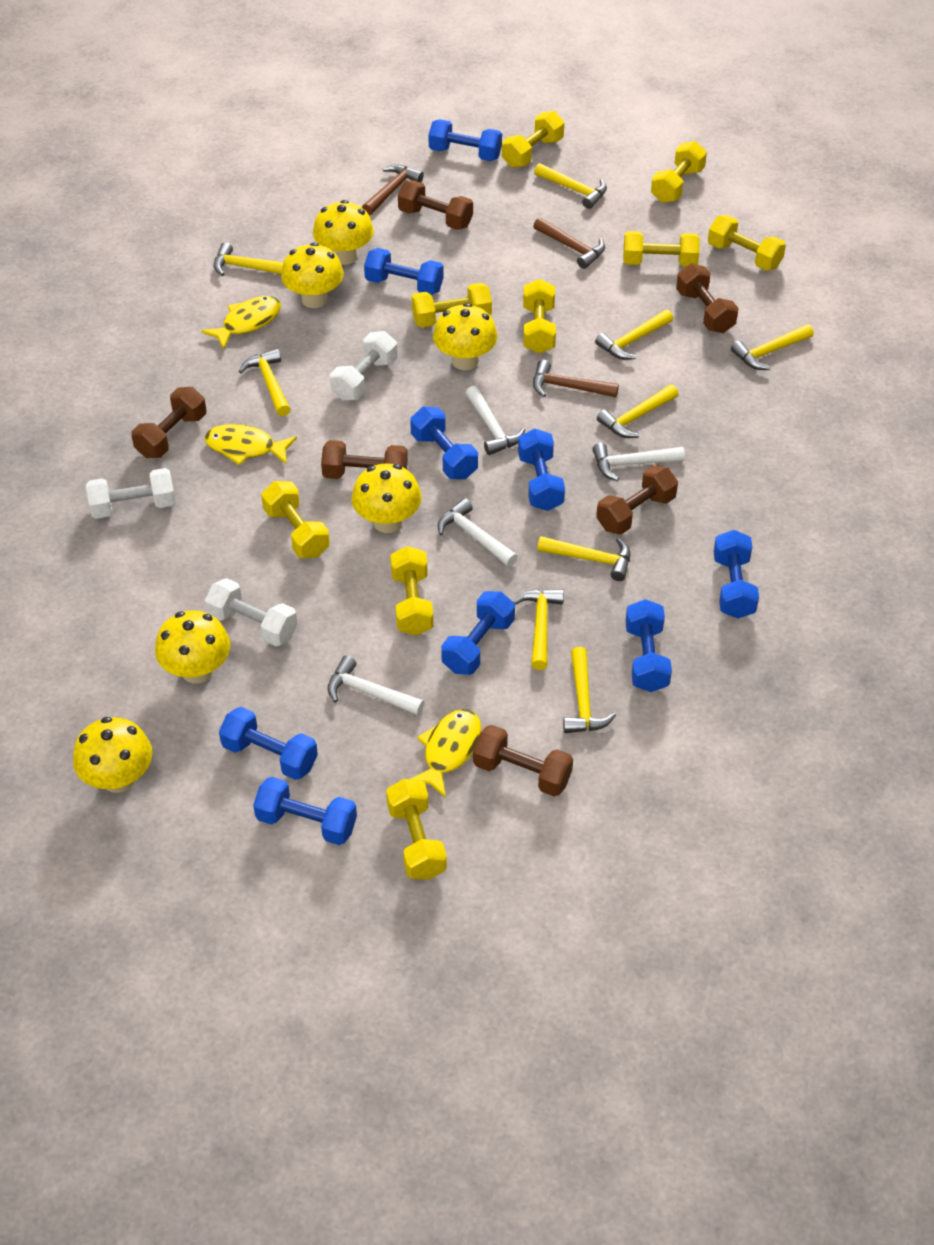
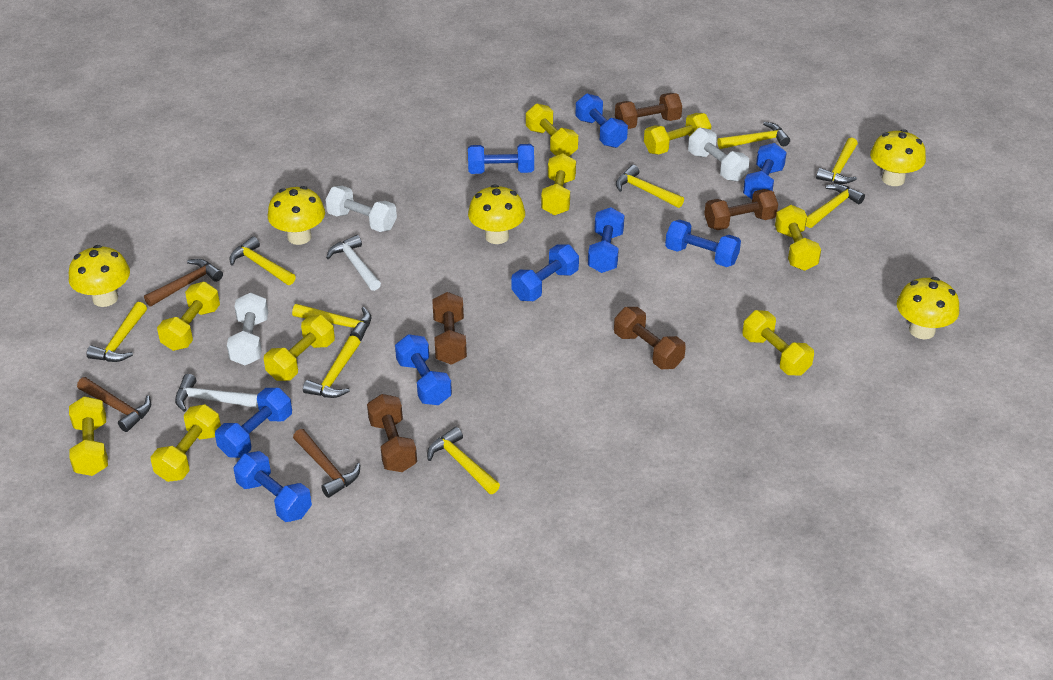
brown dumbbell: 6 -> 5
white hammer: 4 -> 2
yellow fish: 3 -> 0
yellow mushroom: 6 -> 5

